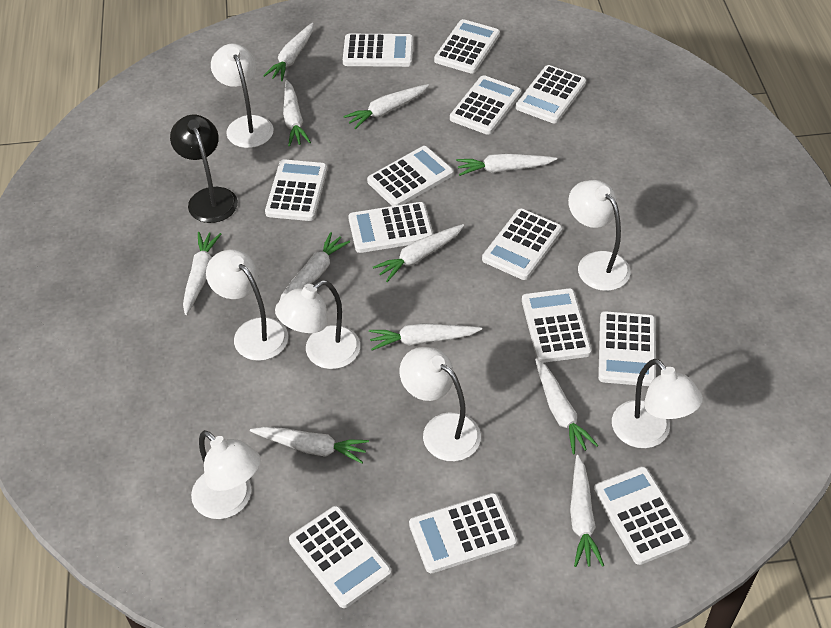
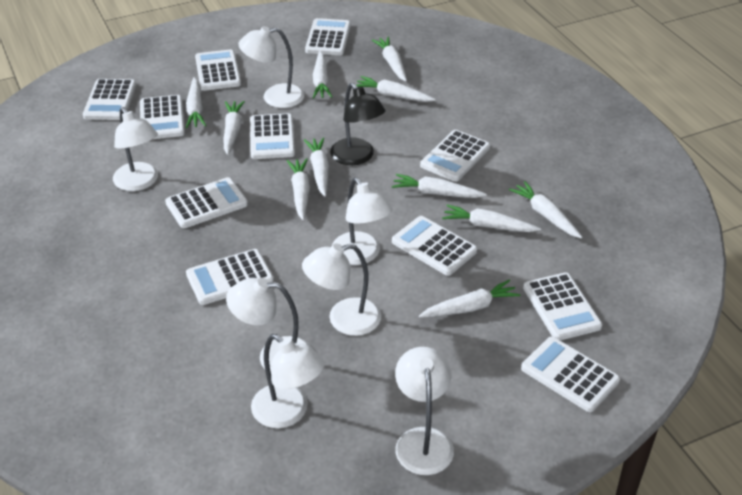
white calculator: 13 -> 11

